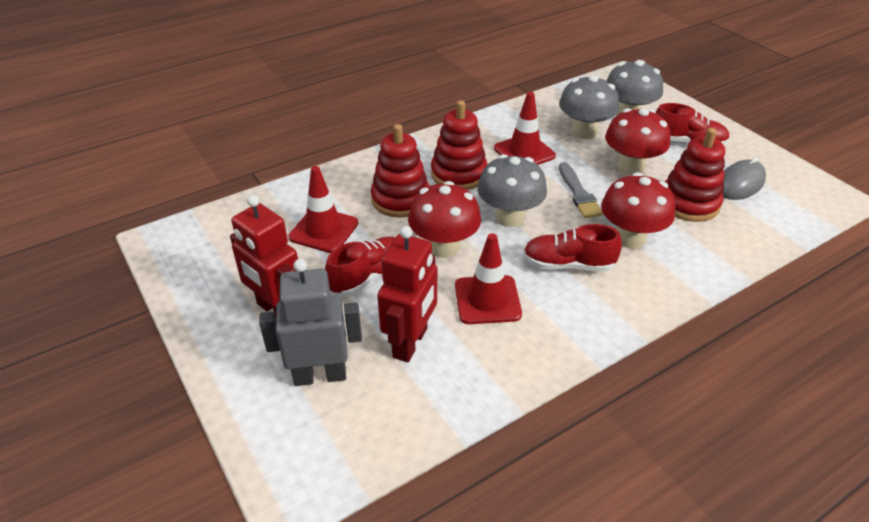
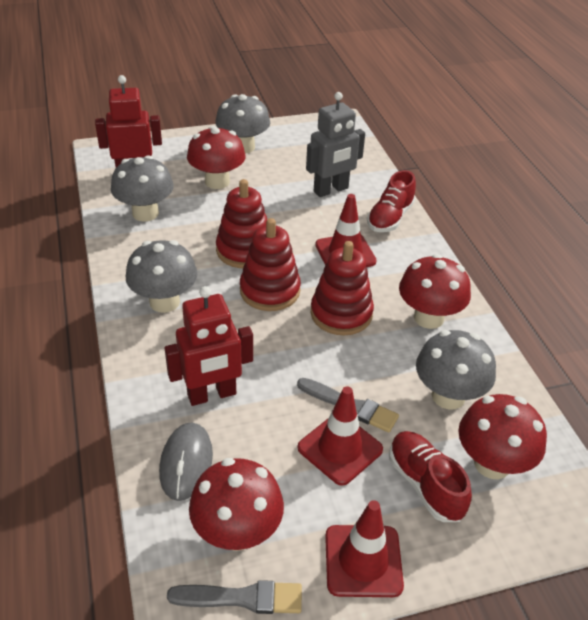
grey brush: 1 -> 2
grey mushroom: 3 -> 4
red mushroom: 3 -> 4
red shoe: 3 -> 2

